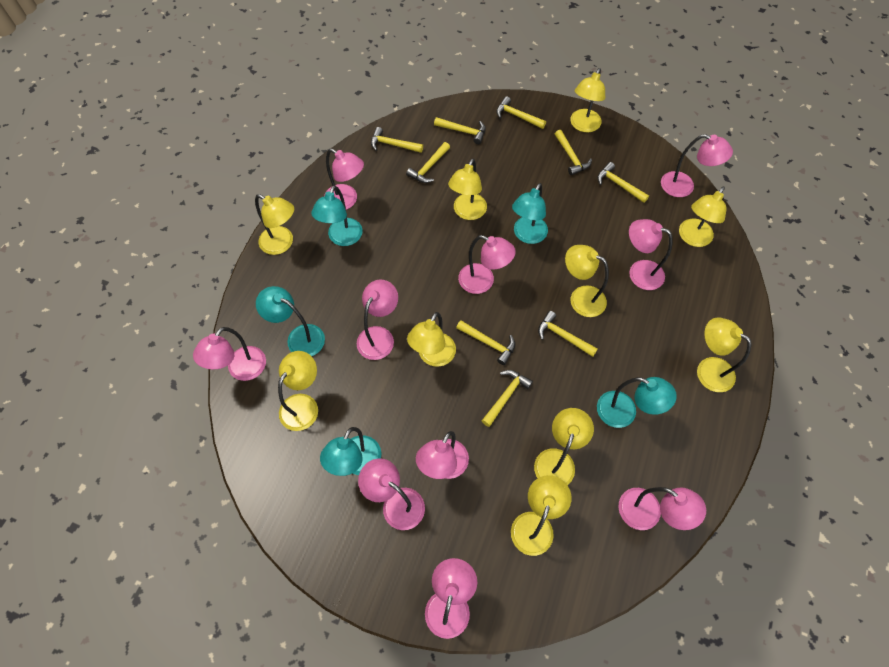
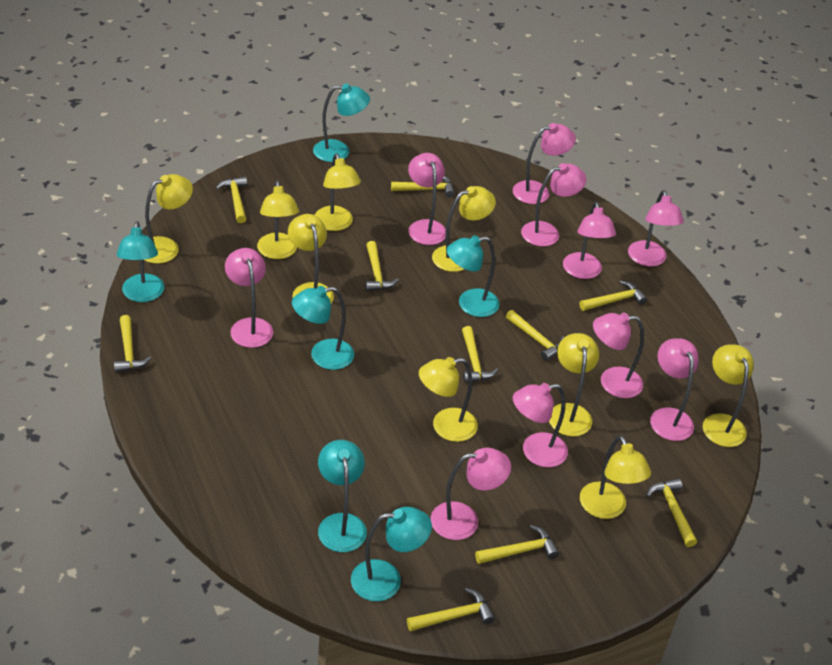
turquoise lamp: 5 -> 6
yellow hammer: 9 -> 10
yellow lamp: 10 -> 9

